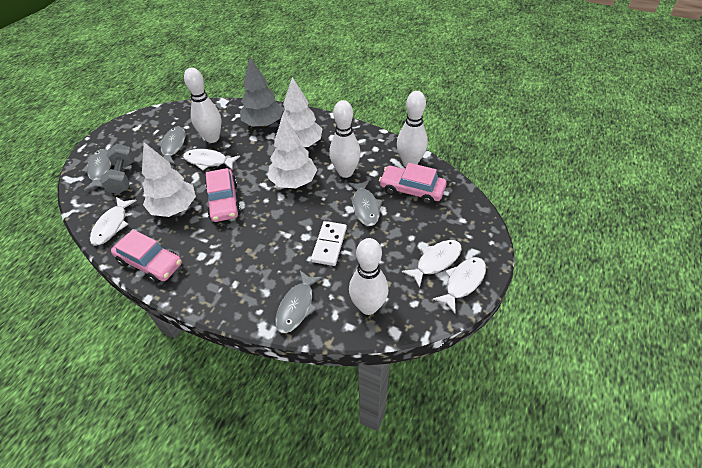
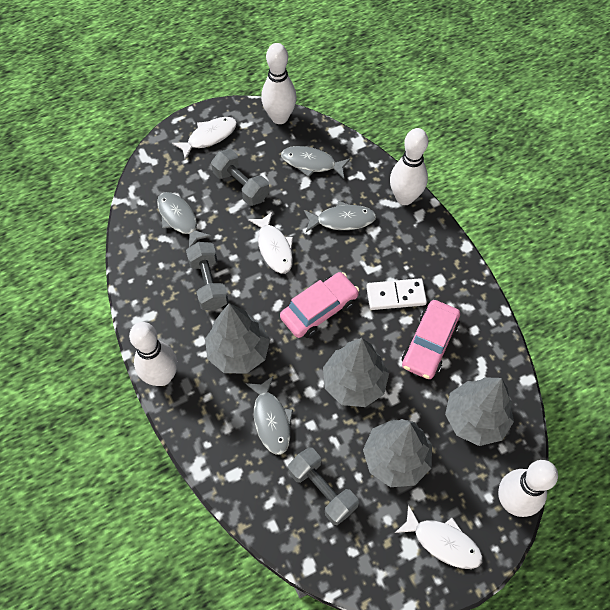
grey dumbbell: 1 -> 3
grey tree: 1 -> 4
pink car: 3 -> 2
white fish: 4 -> 3
white tree: 3 -> 0

